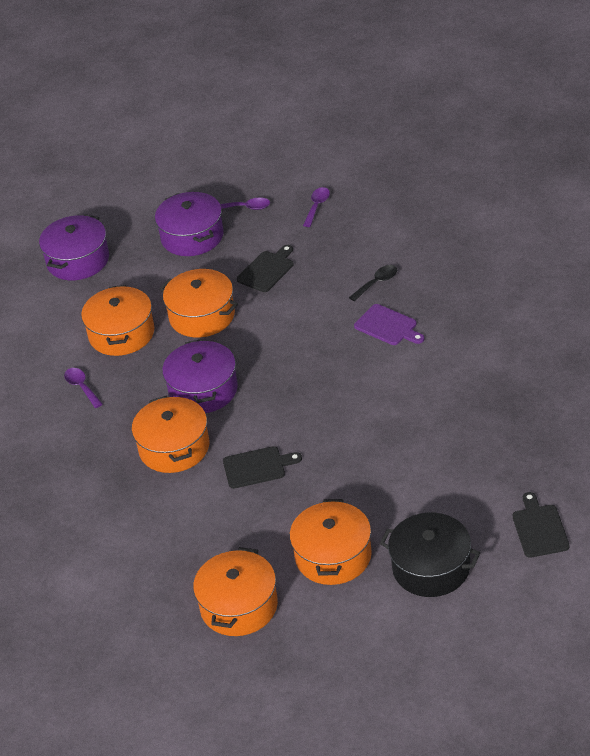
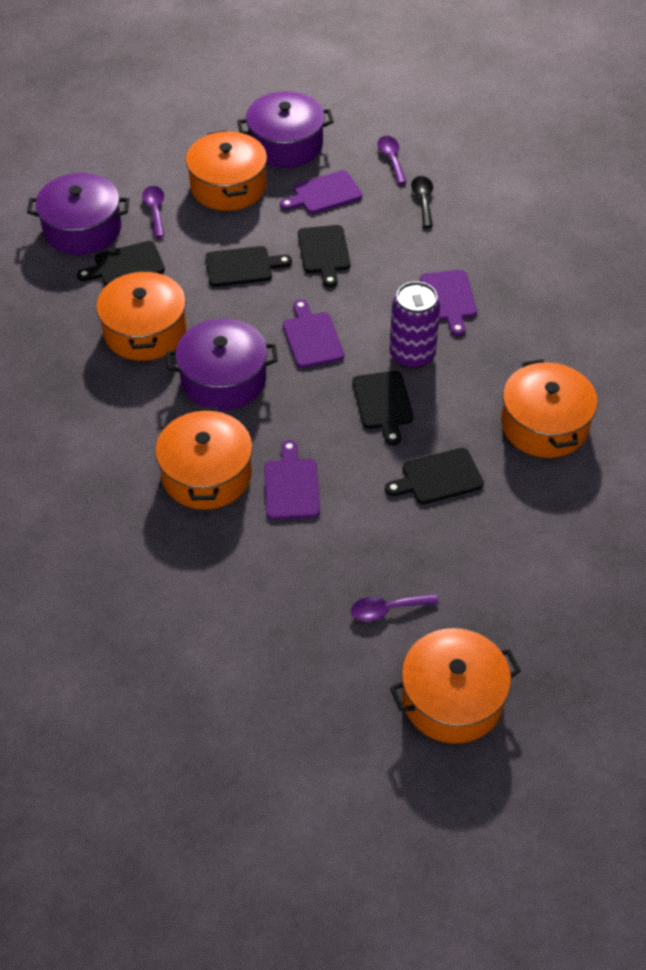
black cutting board: 3 -> 5
black pot: 1 -> 0
purple can: 0 -> 1
purple cutting board: 1 -> 4

